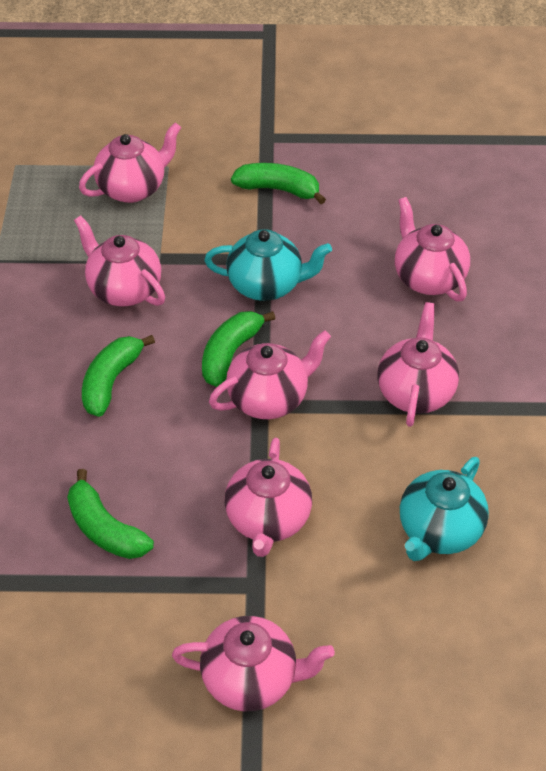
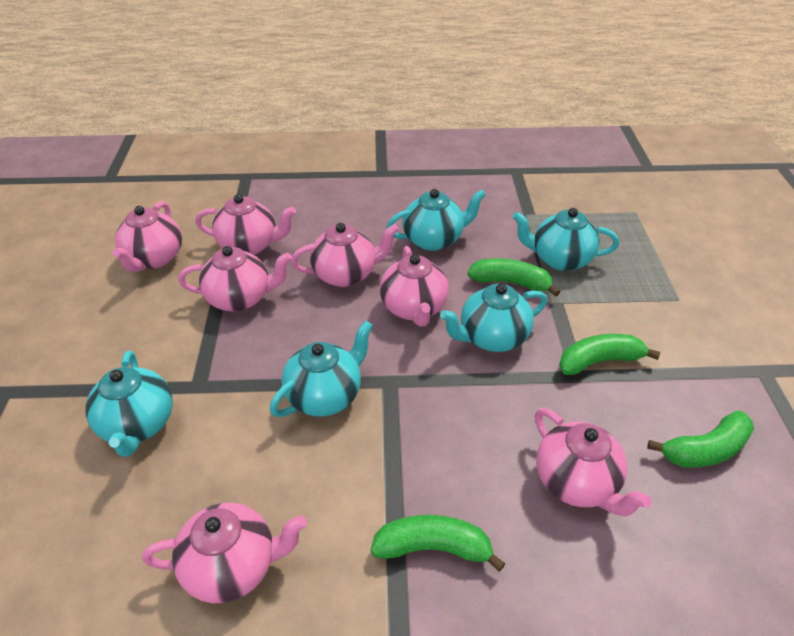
turquoise teapot: 2 -> 5

